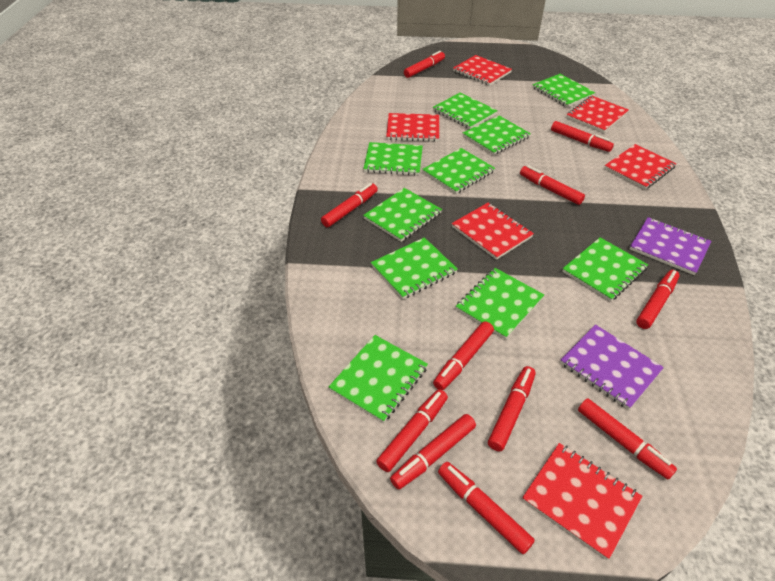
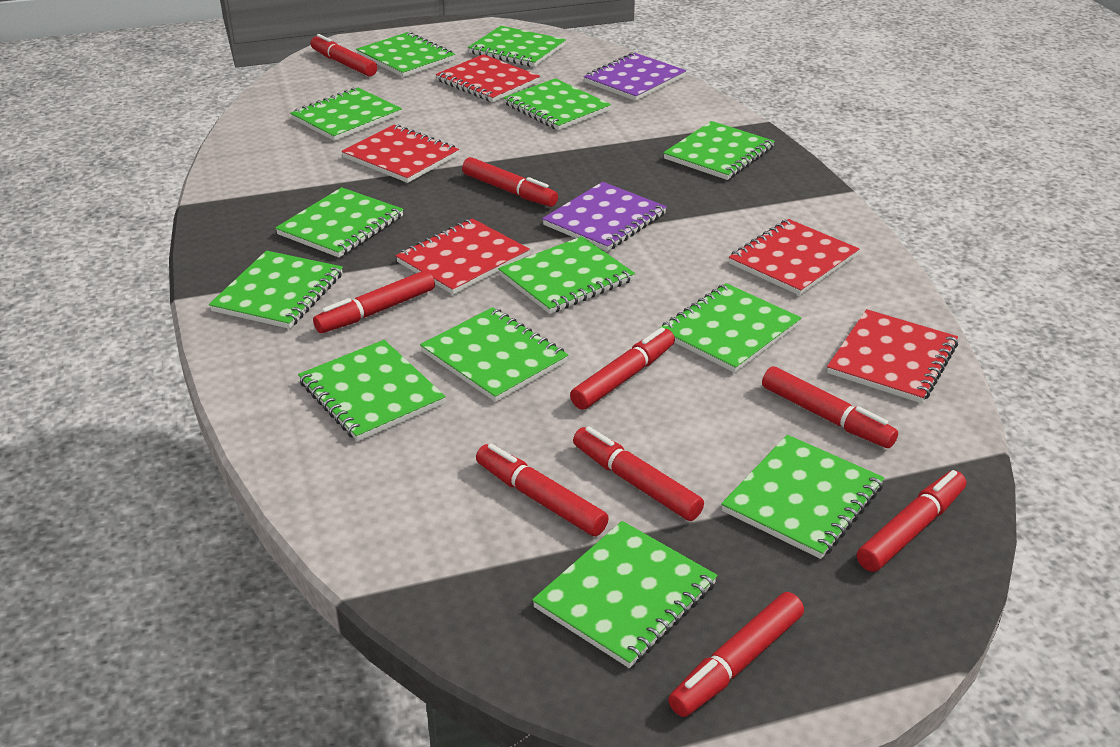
green notebook: 10 -> 13
red marker: 11 -> 9
red notebook: 6 -> 5

